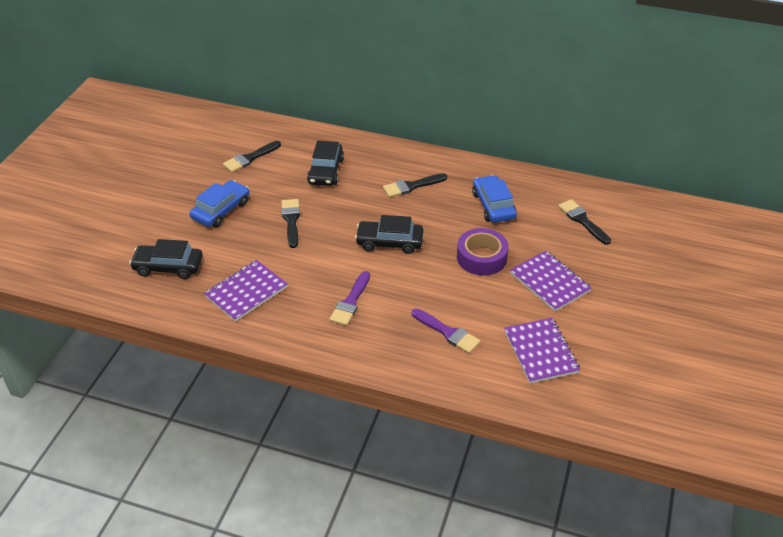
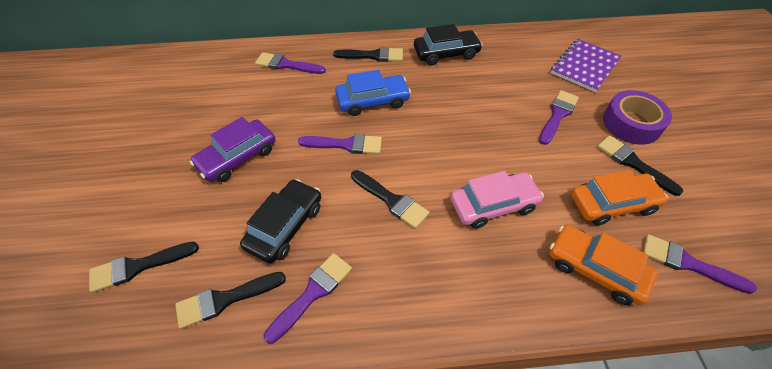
black brush: 4 -> 5
black car: 3 -> 2
blue car: 2 -> 1
orange car: 0 -> 2
pink car: 0 -> 1
purple brush: 2 -> 5
purple car: 0 -> 1
purple notebook: 3 -> 1

